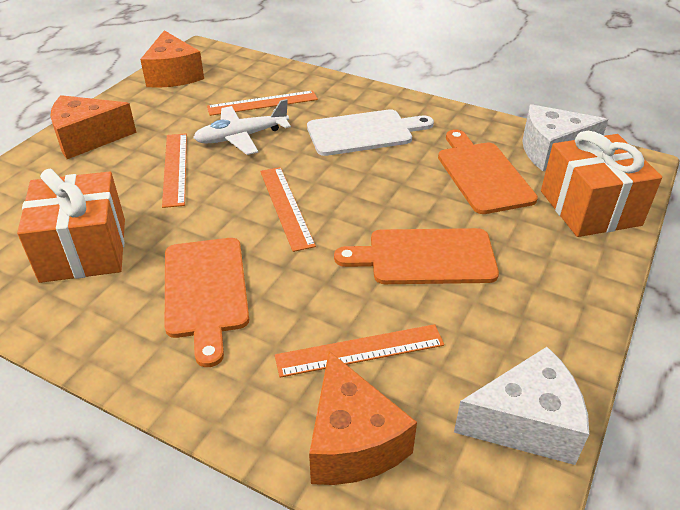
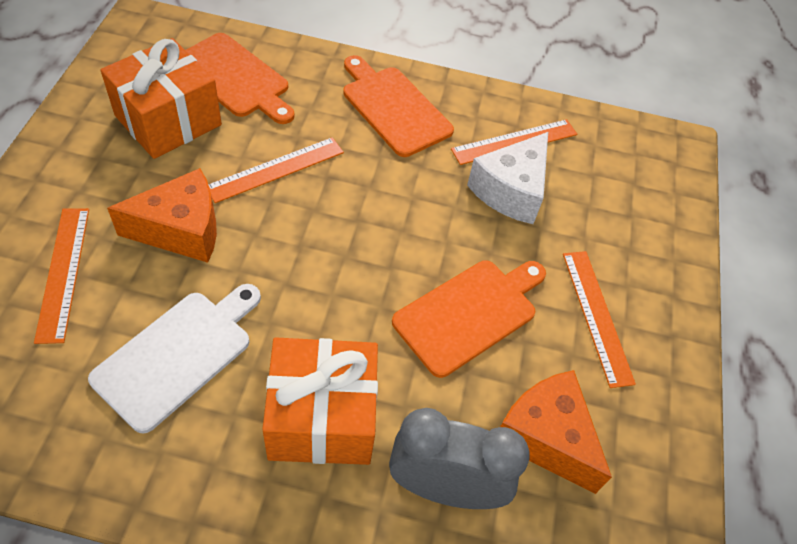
grey clock: 0 -> 1
orange cheese: 3 -> 2
white cheese: 2 -> 1
white plane: 1 -> 0

